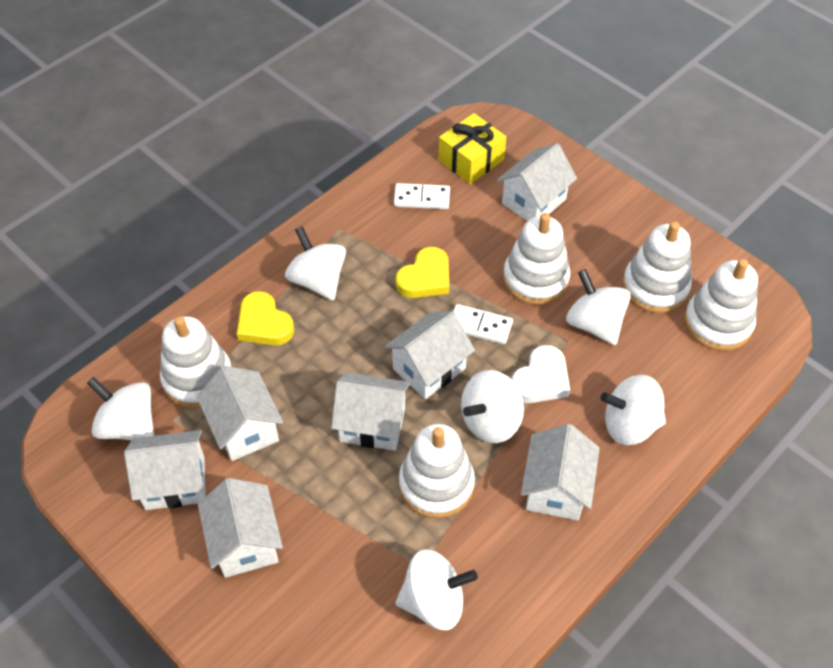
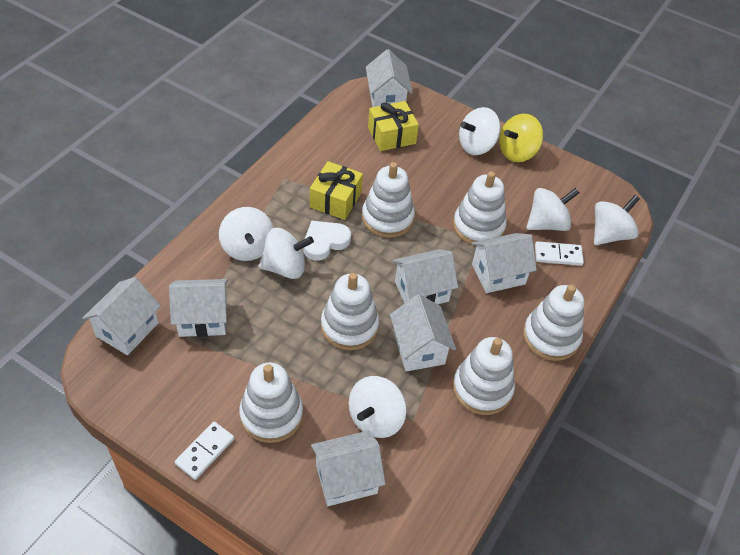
white stacking toy: 5 -> 6
yellow gift: 1 -> 2
yellow heart: 2 -> 0
yellow spinning top: 0 -> 1

